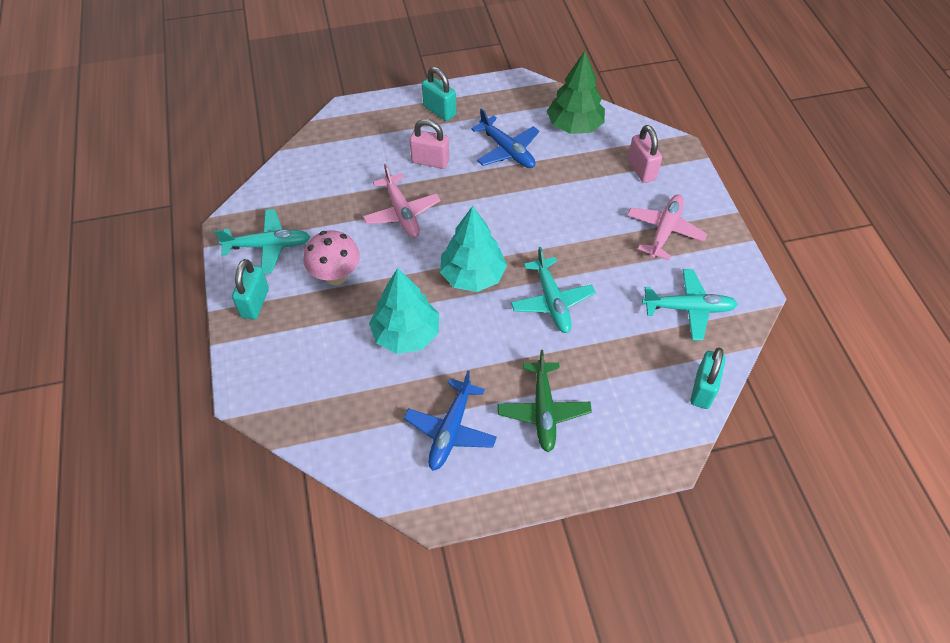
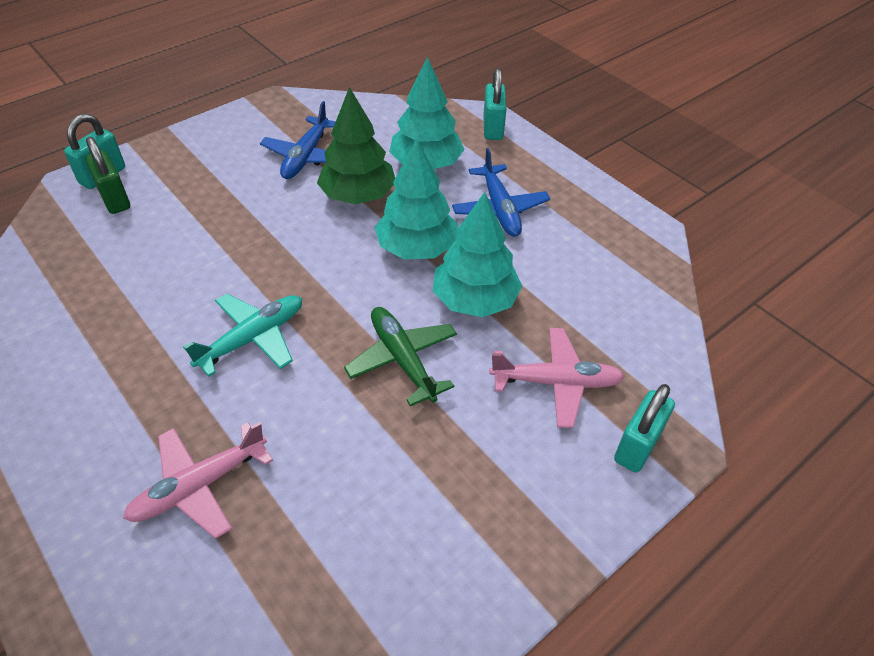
green padlock: 0 -> 1
pink mushroom: 1 -> 0
pink padlock: 2 -> 0
turquoise plane: 3 -> 1
turquoise tree: 2 -> 3

